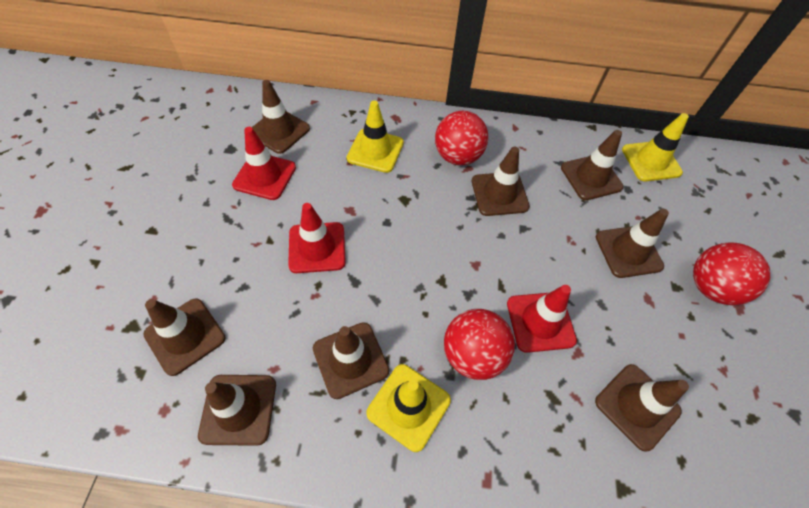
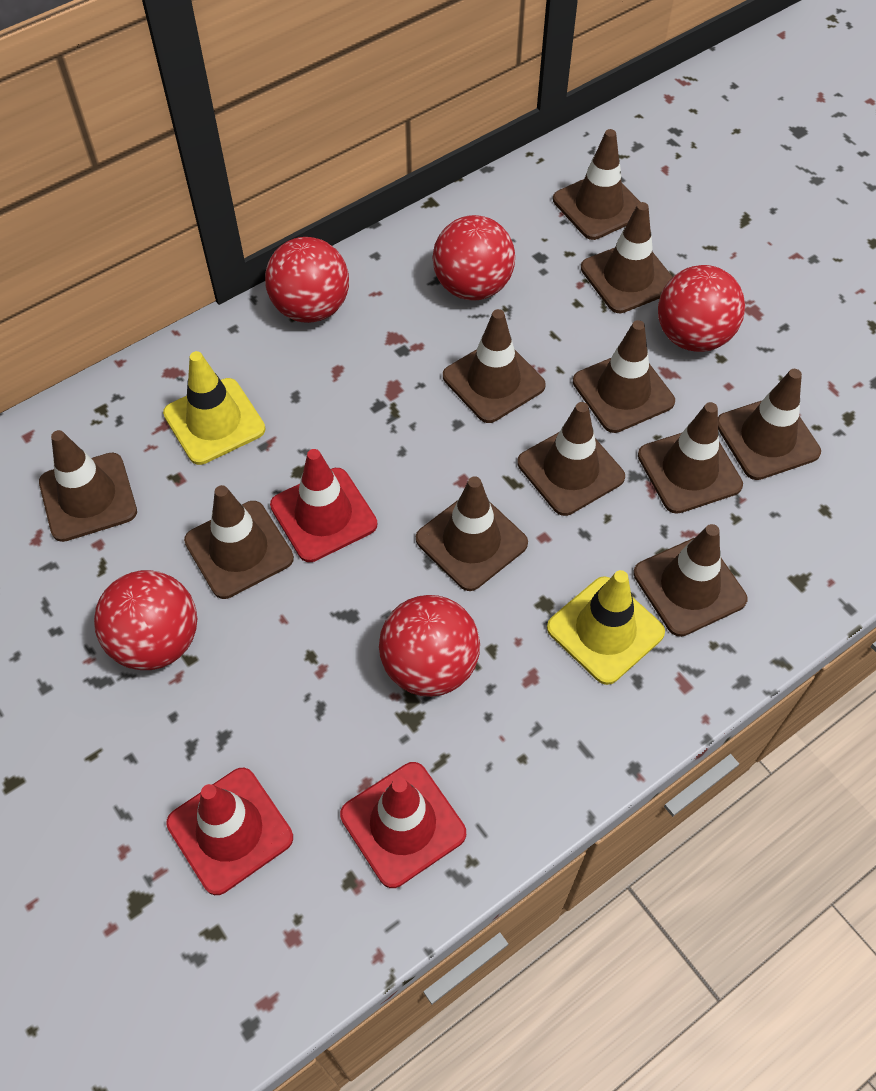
brown traffic cone: 8 -> 11
red ball: 3 -> 5
yellow traffic cone: 3 -> 2

